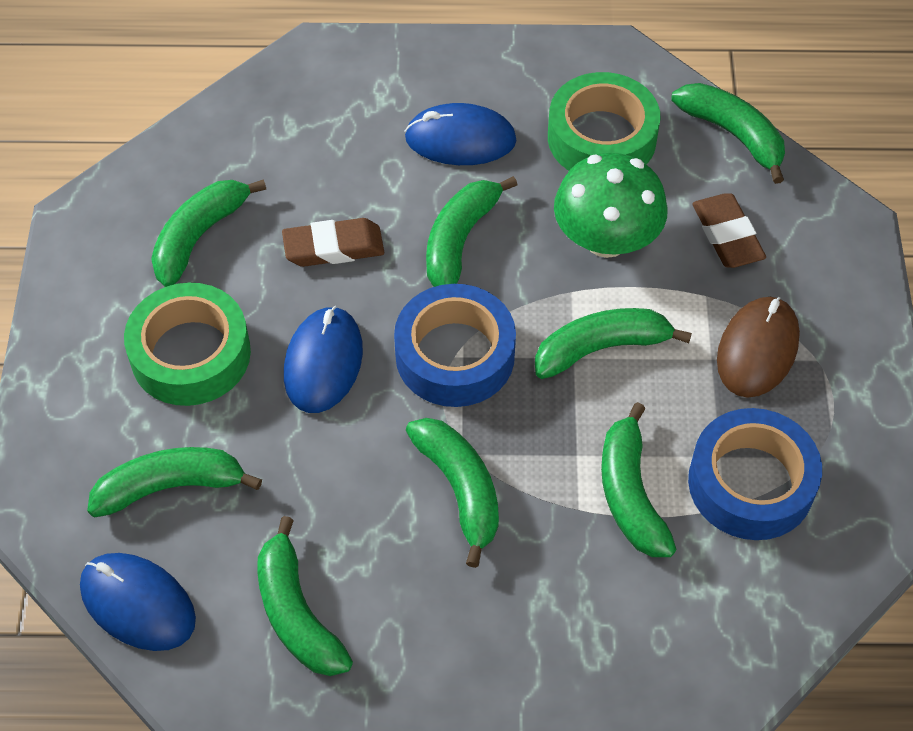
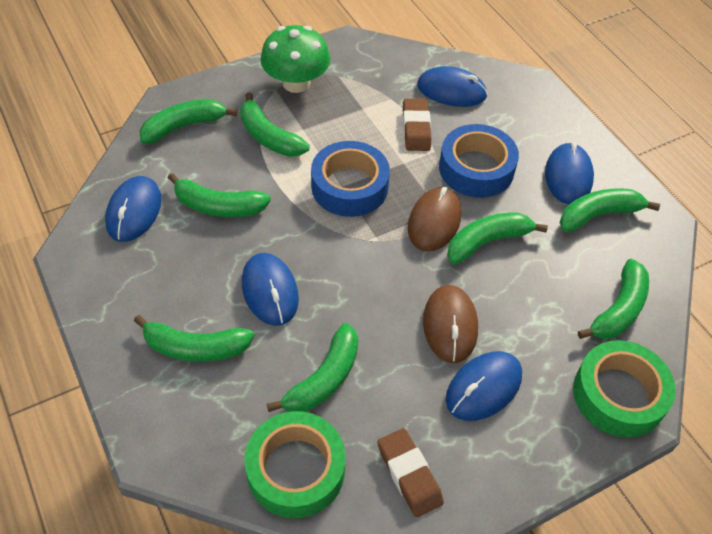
blue mouse: 3 -> 5
brown mouse: 1 -> 2

